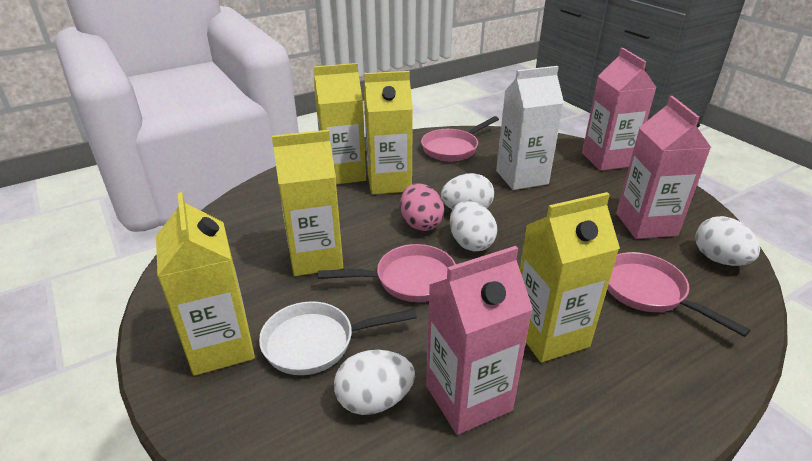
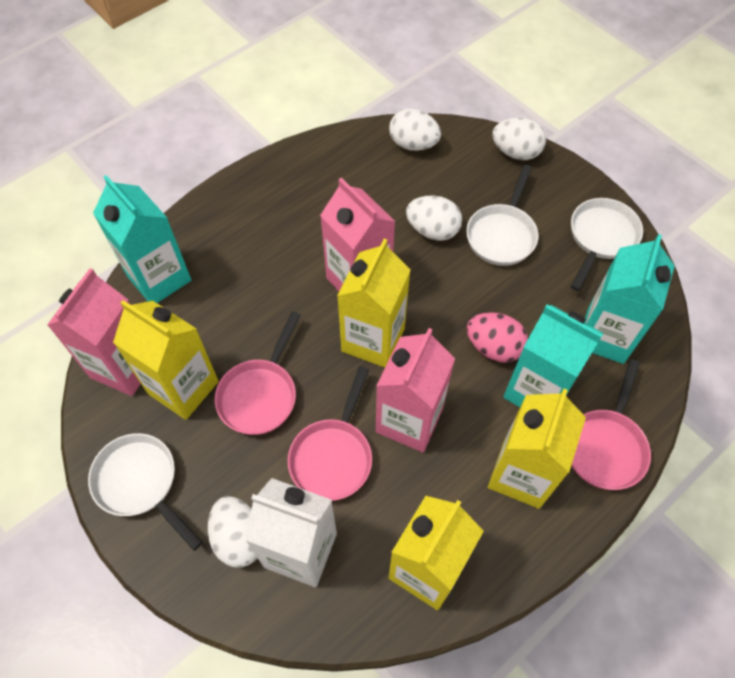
turquoise carton: 0 -> 3
white pan: 1 -> 3
yellow carton: 5 -> 4

